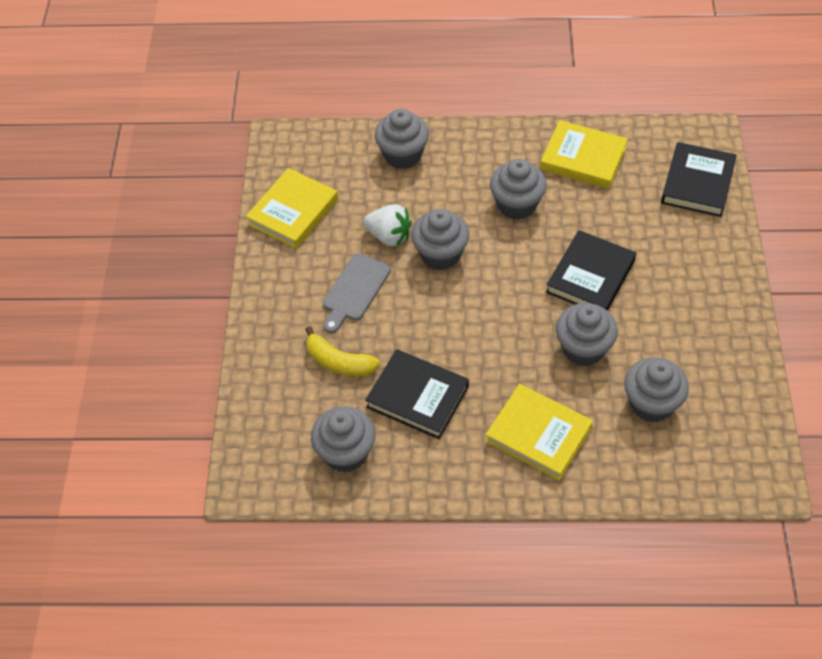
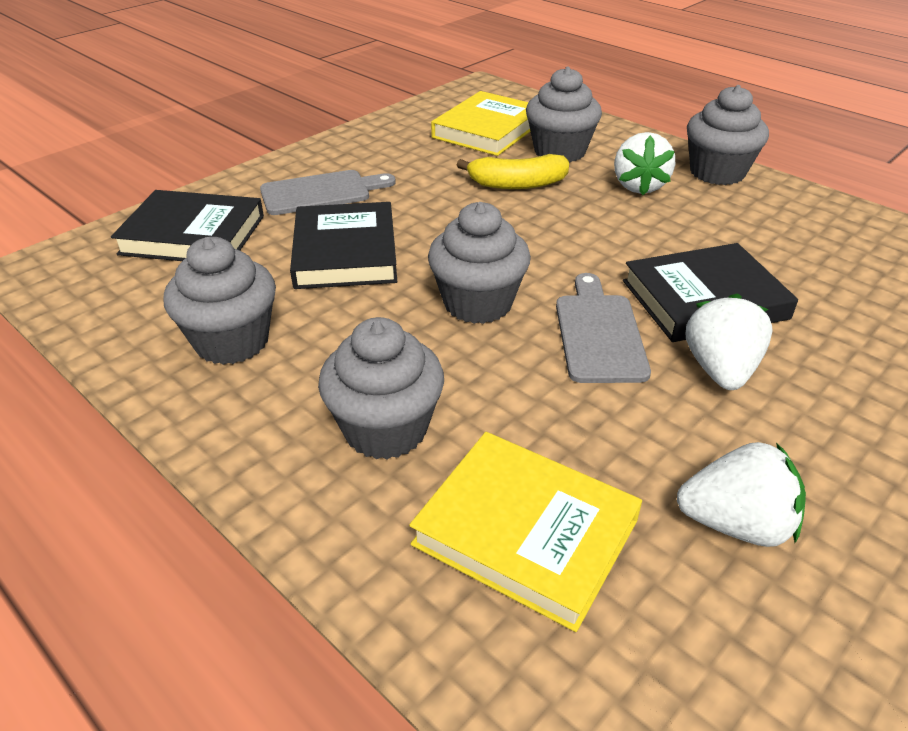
grey cupcake: 6 -> 5
grey cutting board: 1 -> 2
white strawberry: 1 -> 3
yellow book: 3 -> 2

